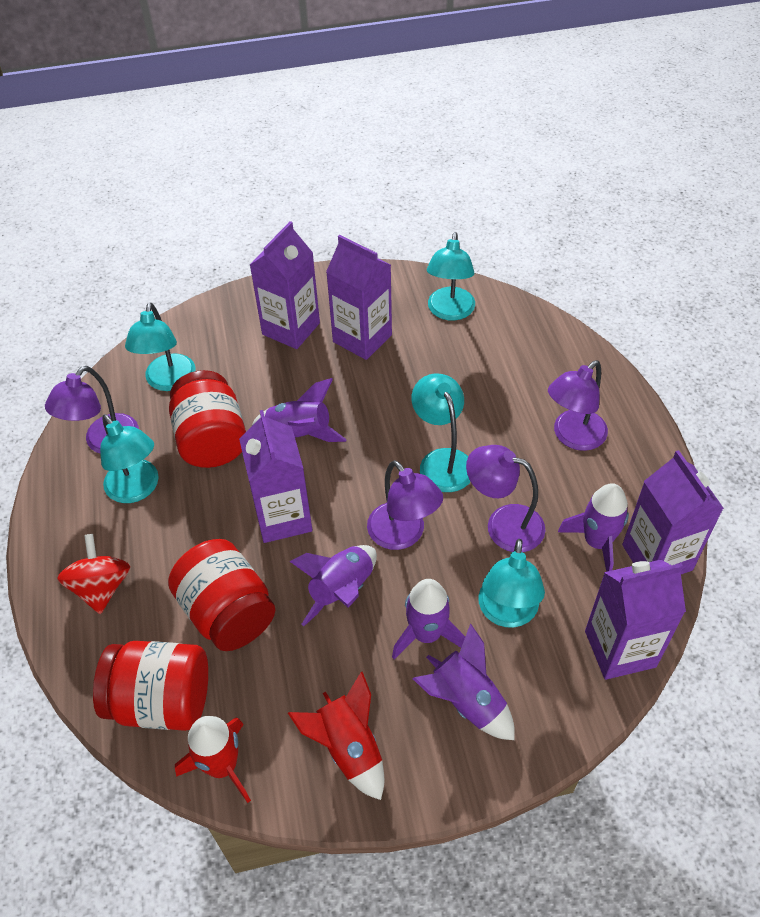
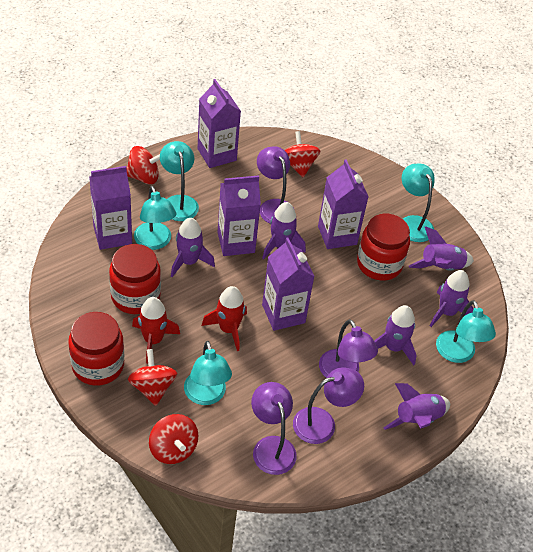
purple rocket: 5 -> 6
red spinning top: 1 -> 4

